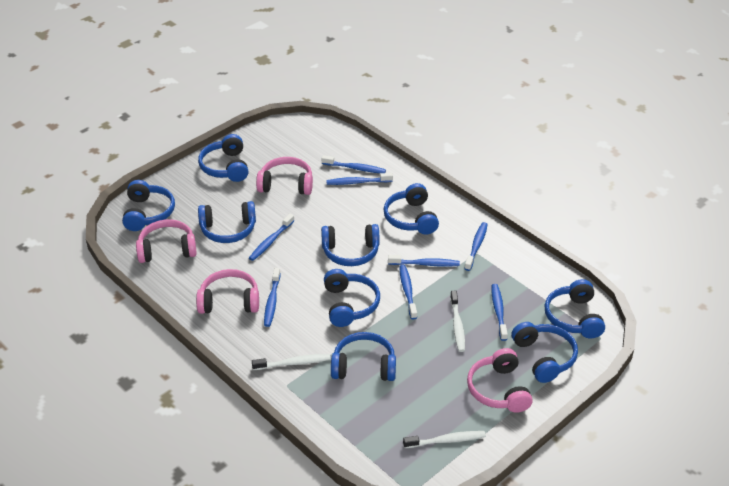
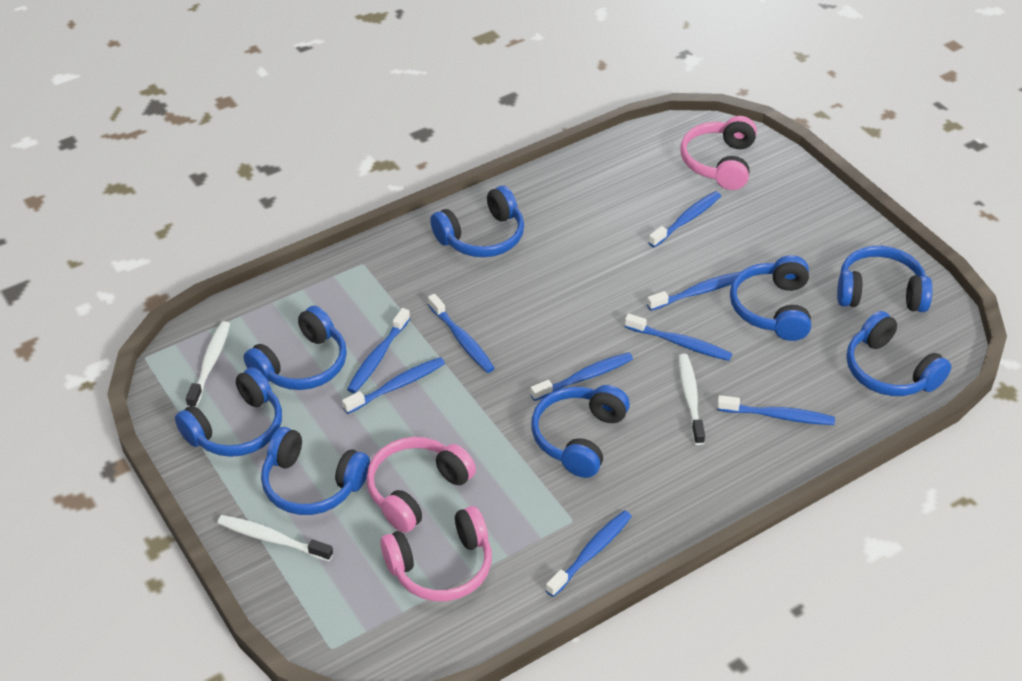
blue headphones: 9 -> 8
blue toothbrush: 8 -> 9
pink headphones: 4 -> 3

